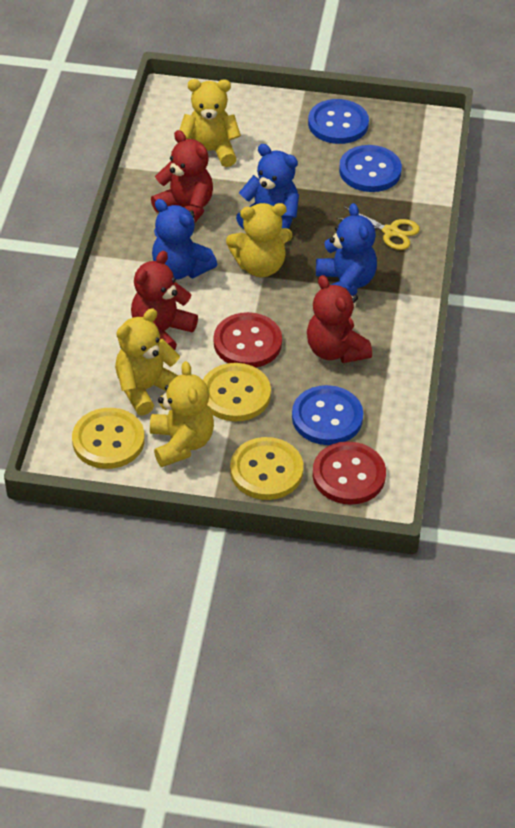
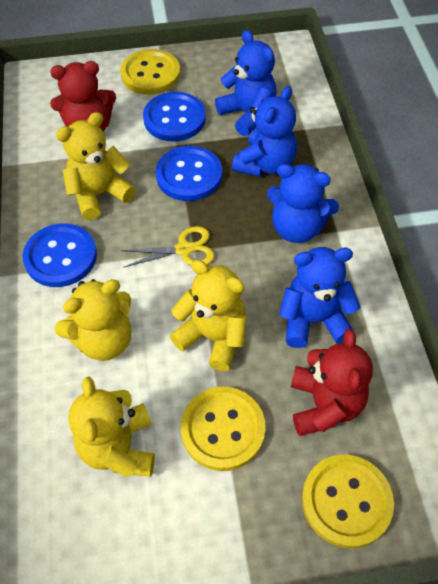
blue teddy bear: 3 -> 4
red button: 2 -> 0
red teddy bear: 3 -> 2

